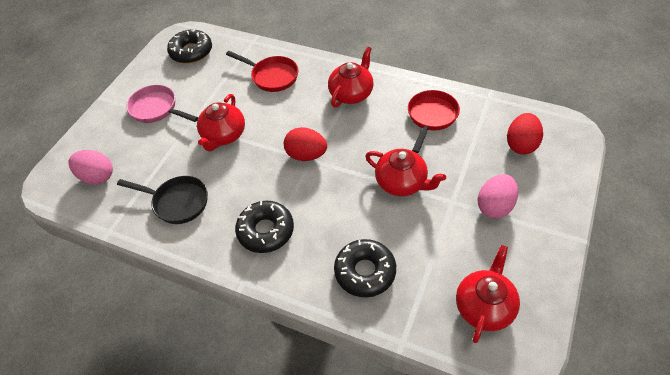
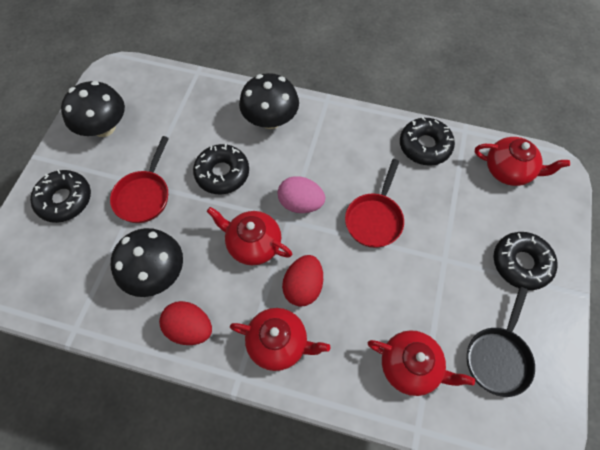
black donut: 3 -> 4
black mushroom: 0 -> 3
pink egg: 2 -> 1
pink pan: 1 -> 0

